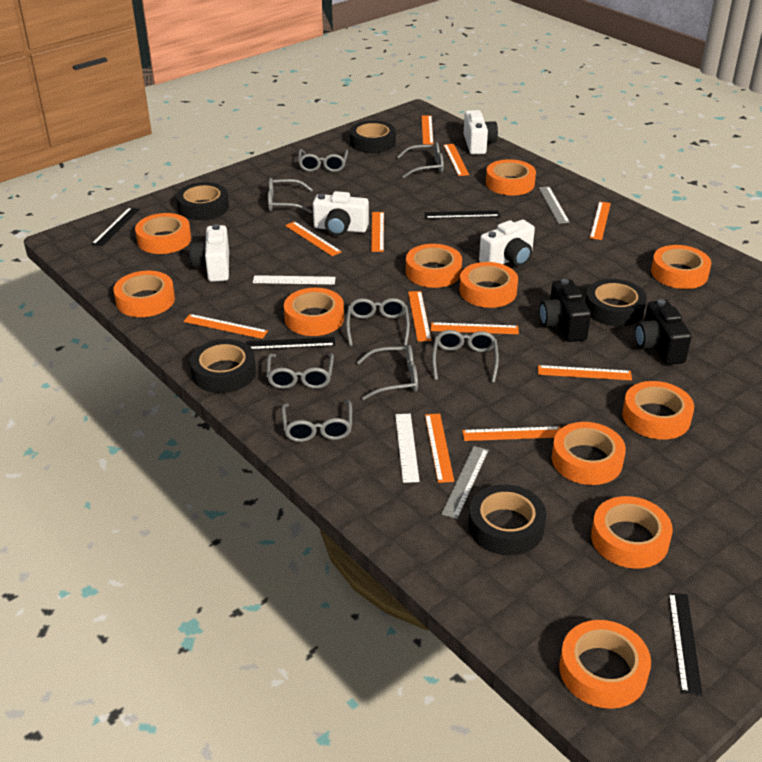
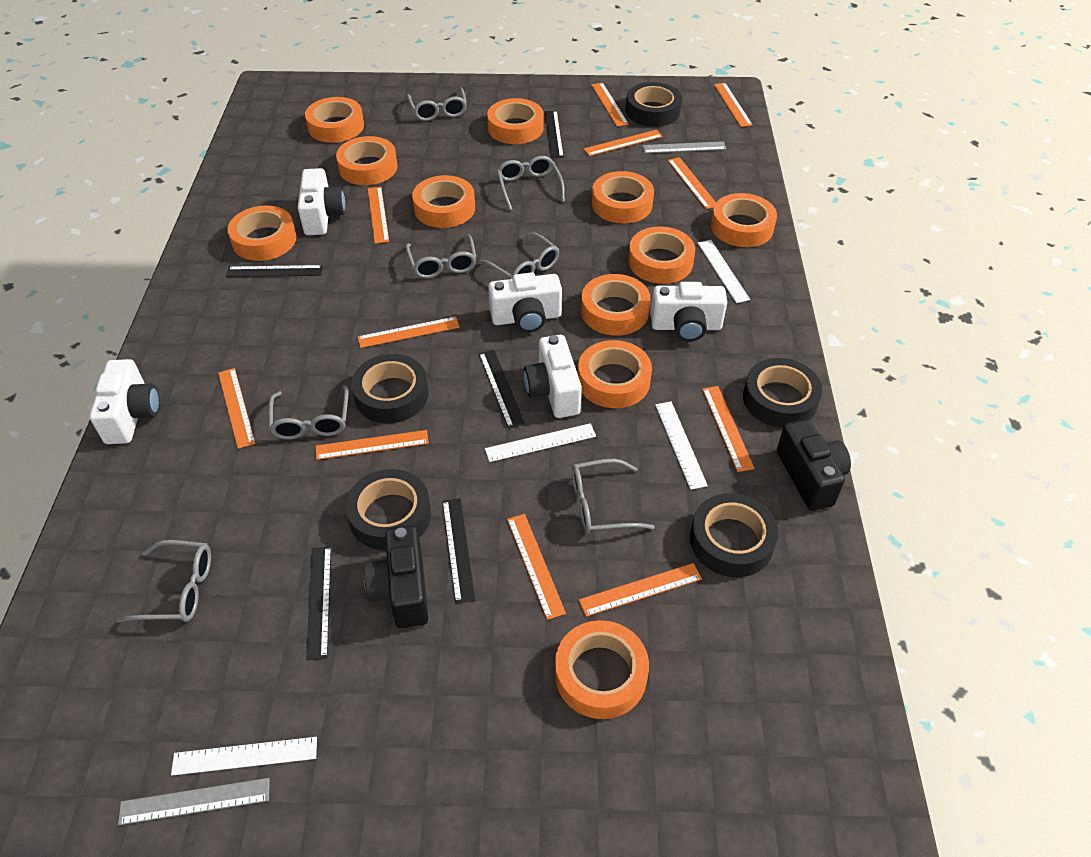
black ruler: 4 -> 5
grey glasses: 8 -> 7
white camera: 4 -> 5
white ruler: 2 -> 4

